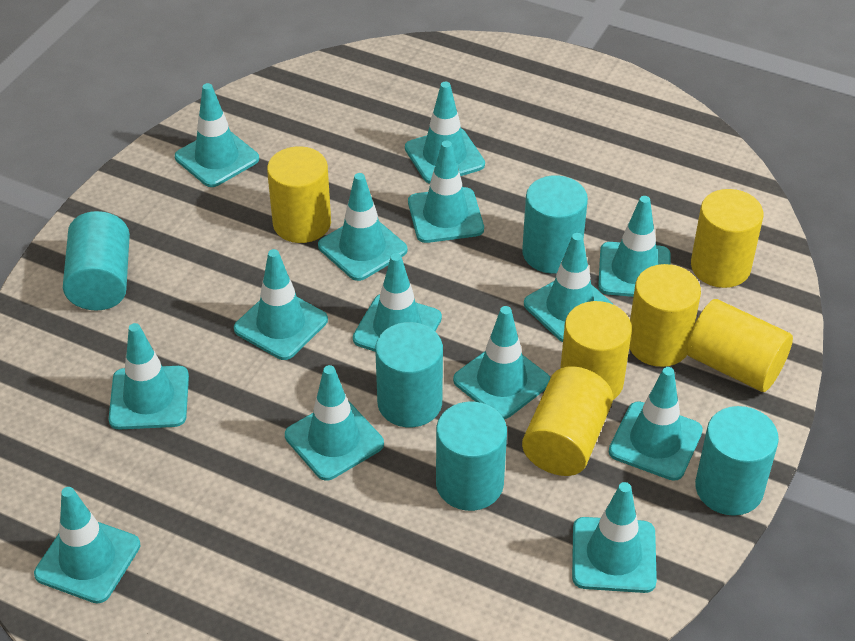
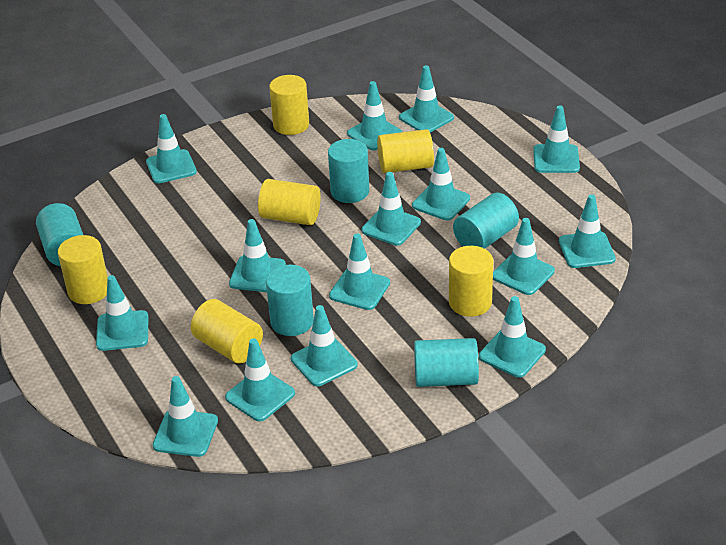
turquoise traffic cone: 14 -> 15

